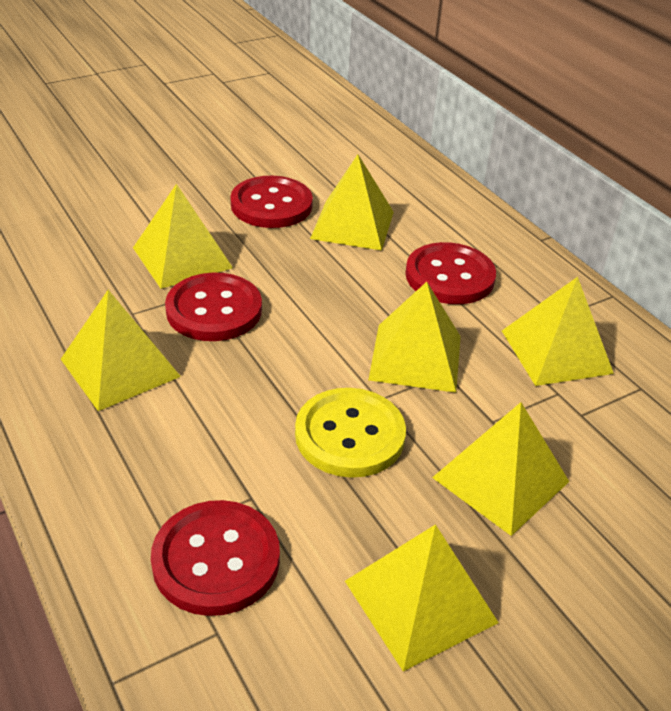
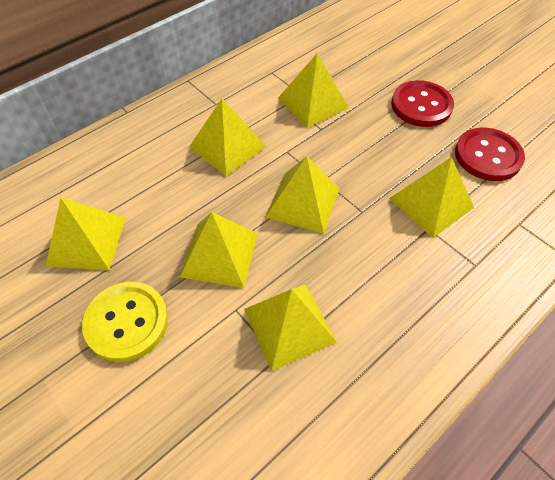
red button: 4 -> 2

